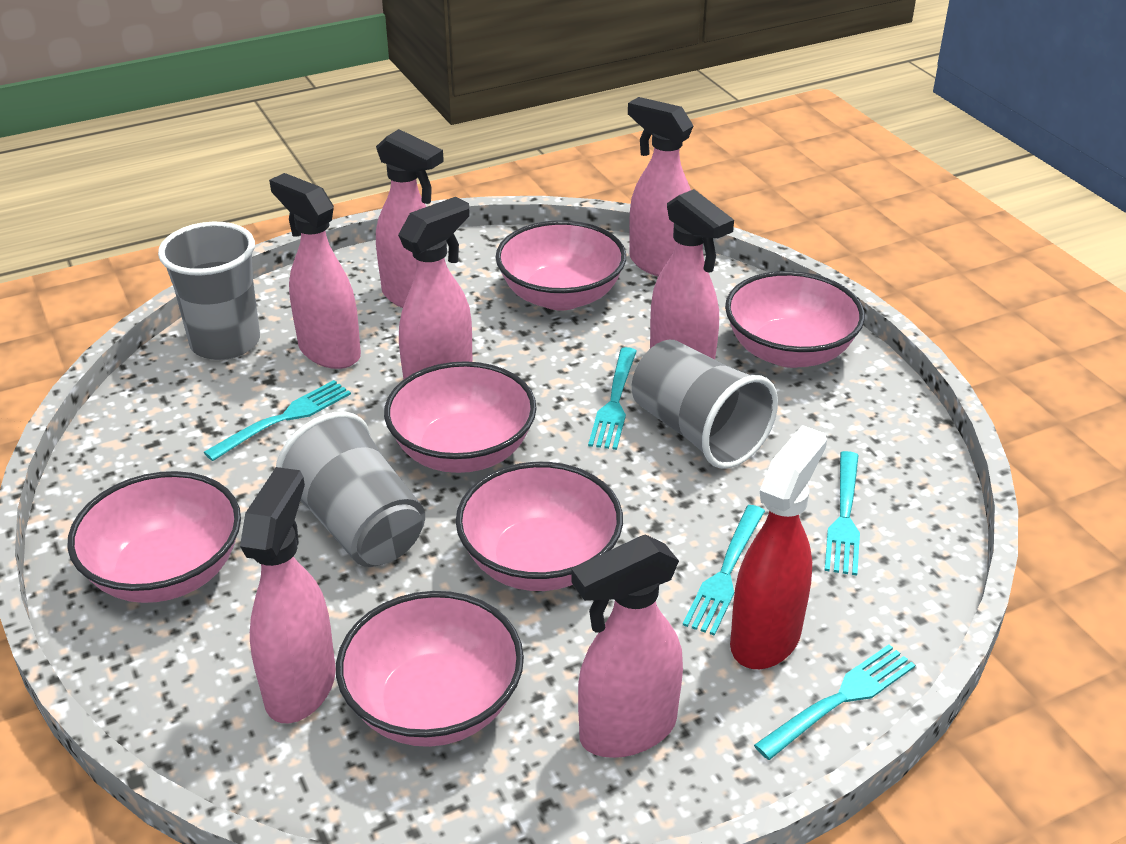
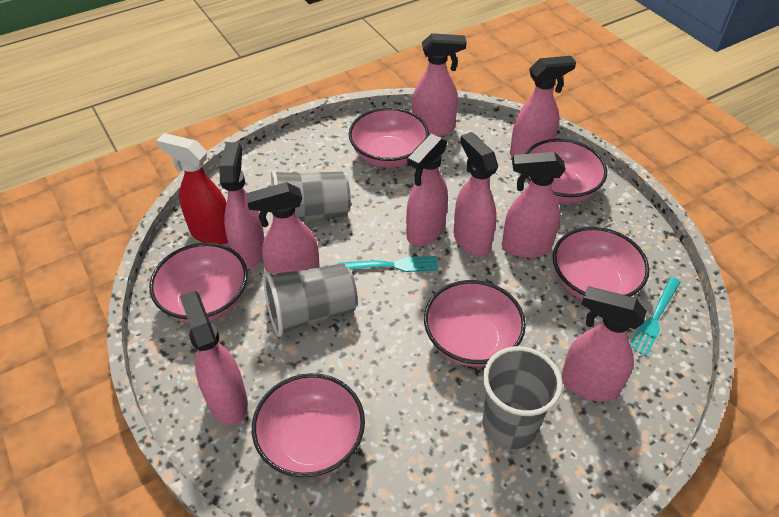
pink spray bottle: 7 -> 9
turquoise fork: 5 -> 2

